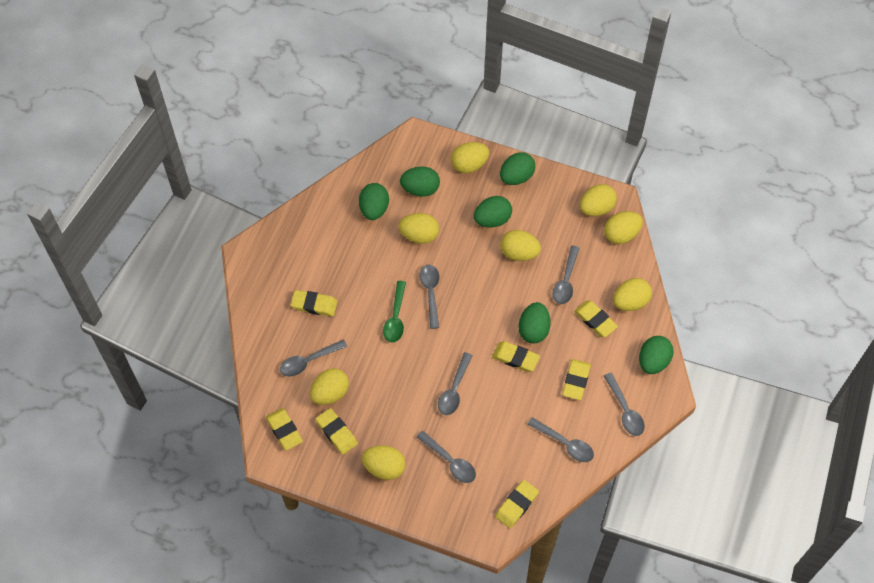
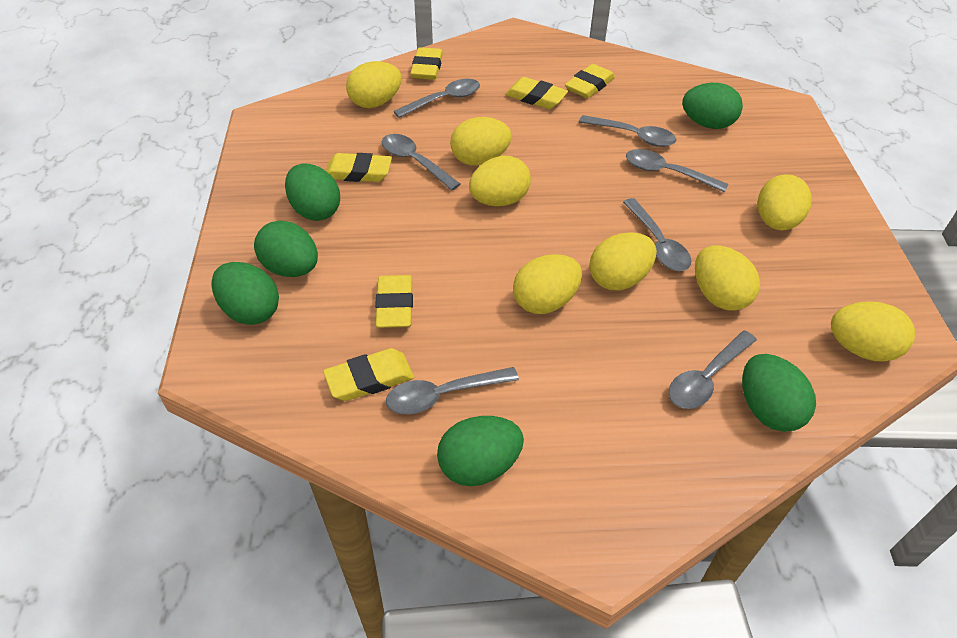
green spoon: 1 -> 0
yellow eraser: 7 -> 6

